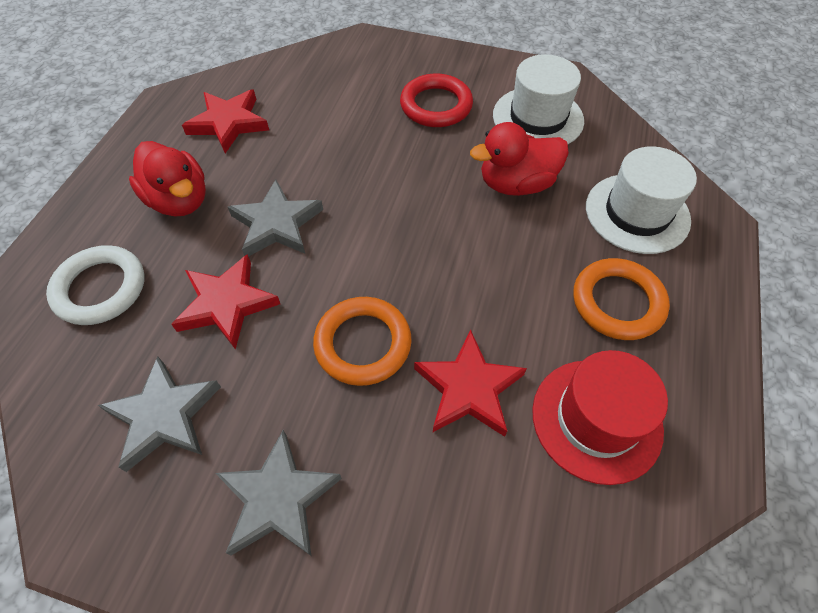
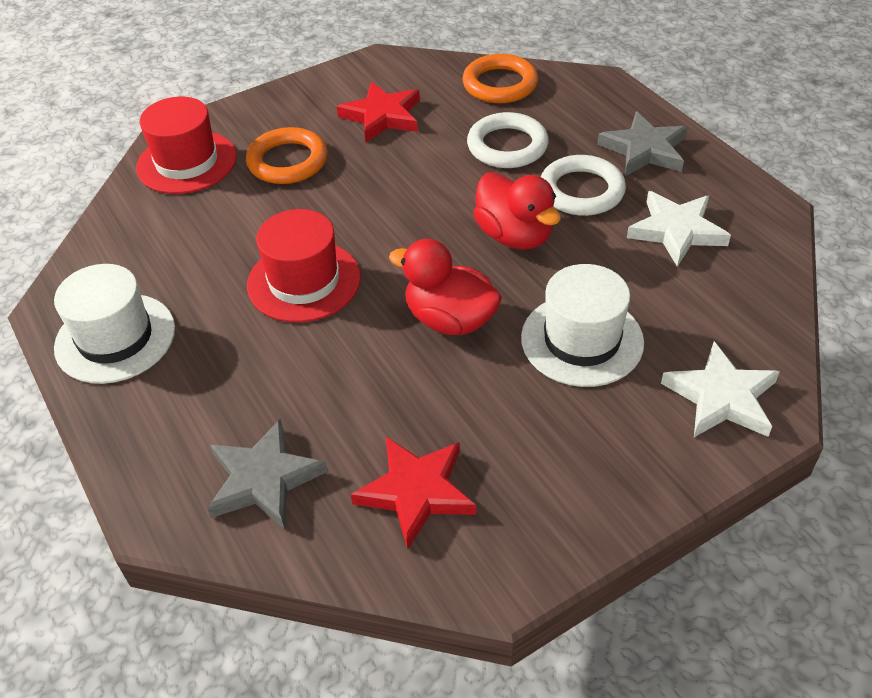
grey star: 3 -> 2
red hat: 1 -> 2
red ring: 1 -> 0
red star: 3 -> 2
white ring: 1 -> 2
white star: 0 -> 2

